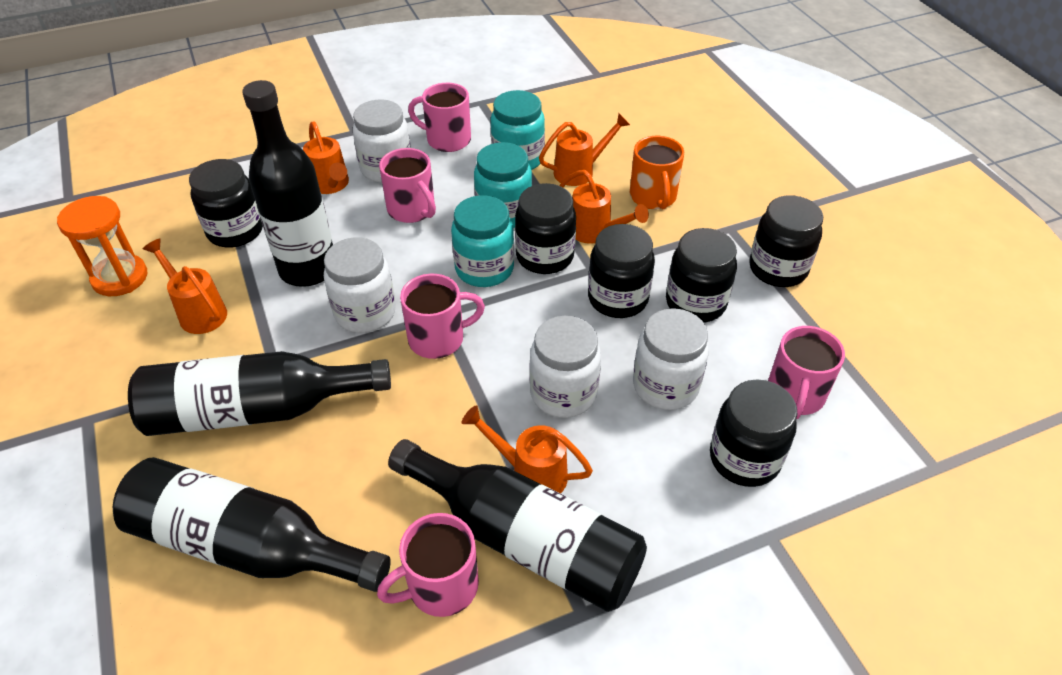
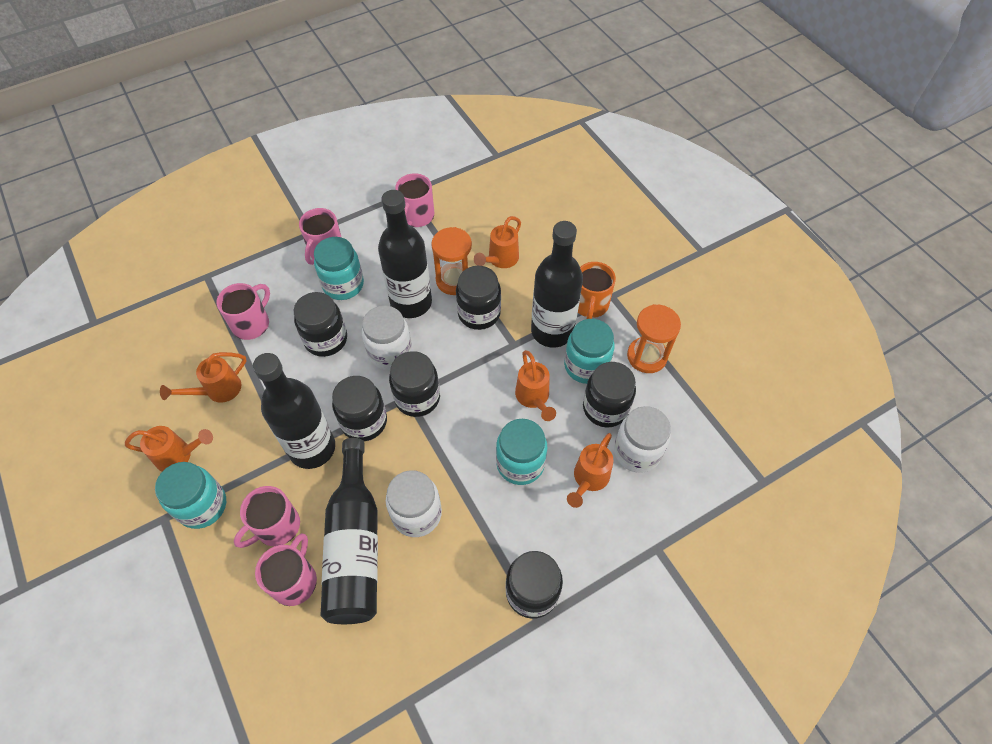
orange hourglass: 1 -> 2
turquoise jar: 3 -> 4
white jar: 4 -> 3

